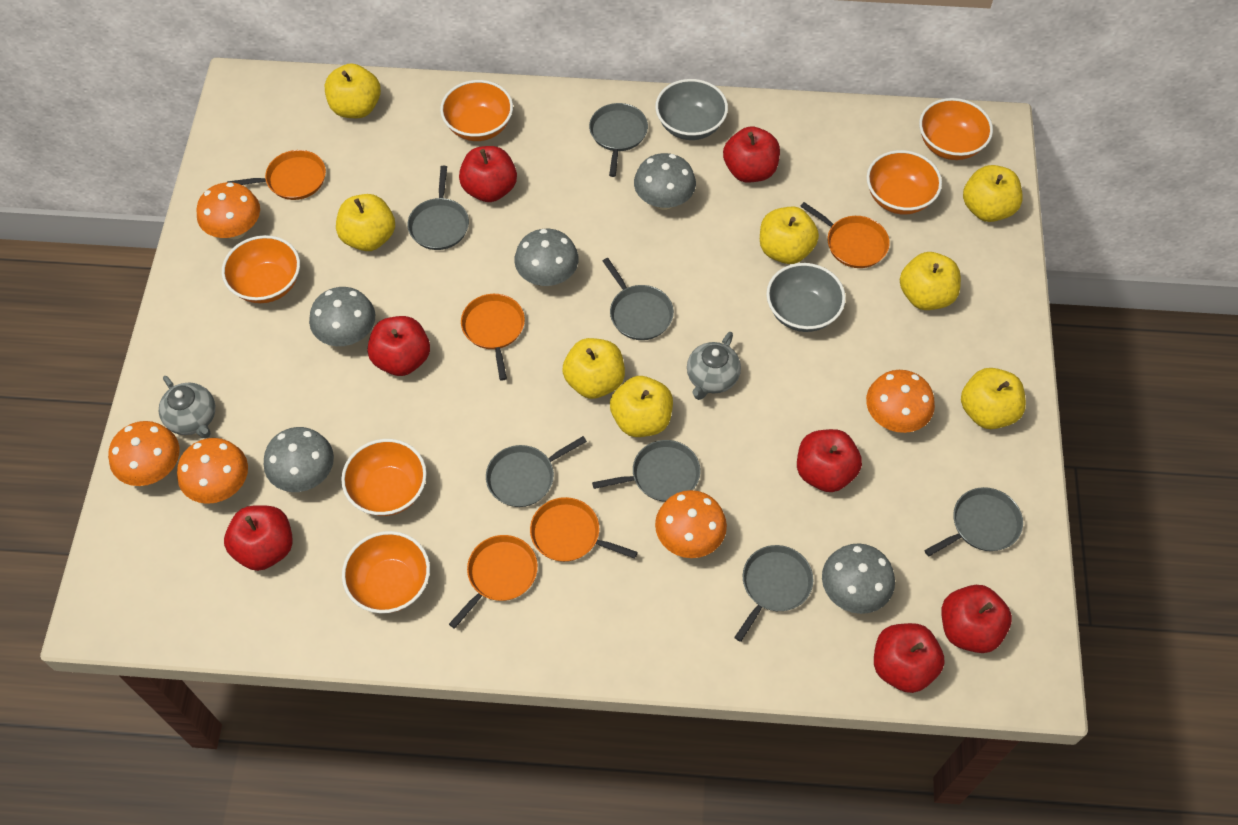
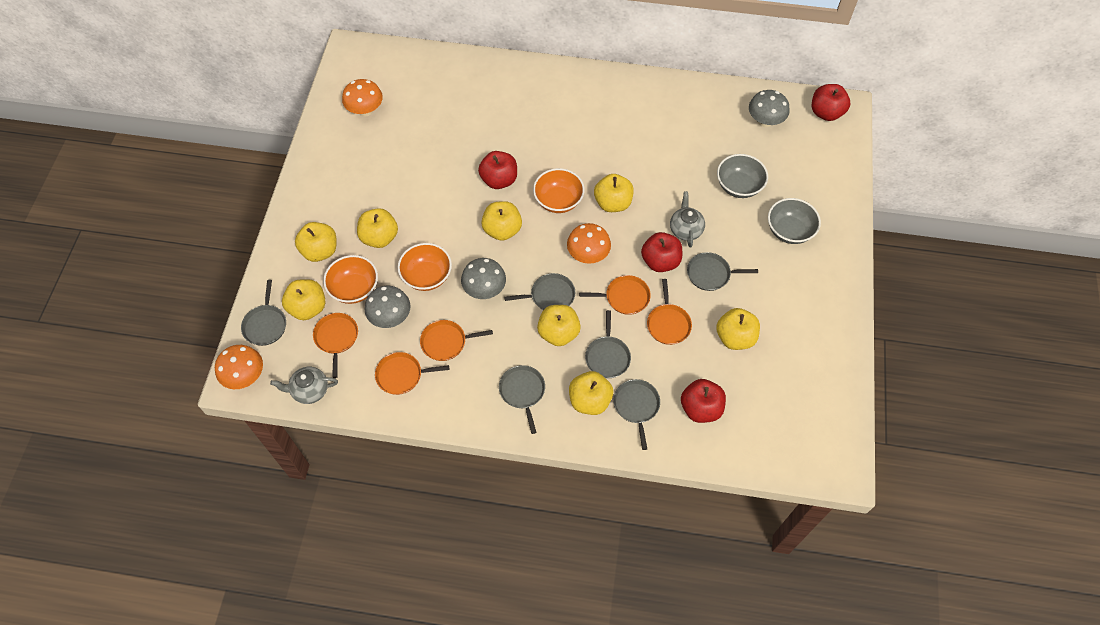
grey mushroom: 5 -> 3
grey pan: 7 -> 6
orange bowl: 6 -> 3
orange mushroom: 5 -> 3
red apple: 7 -> 4

